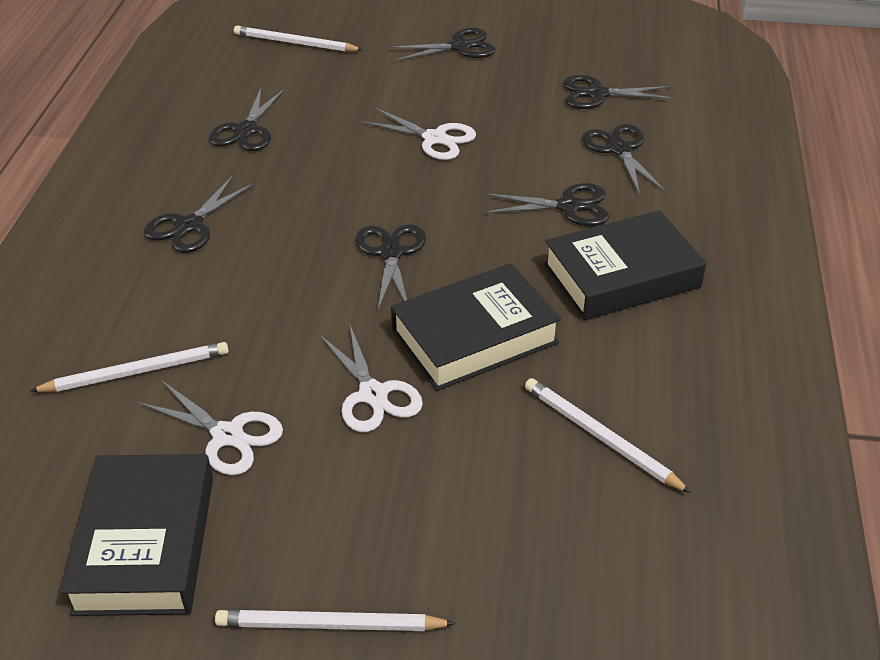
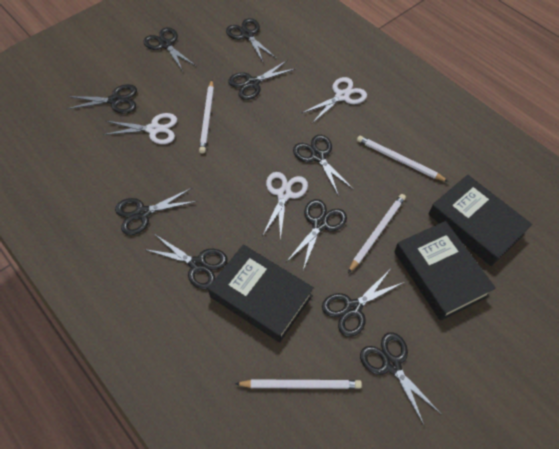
black scissors: 7 -> 10

